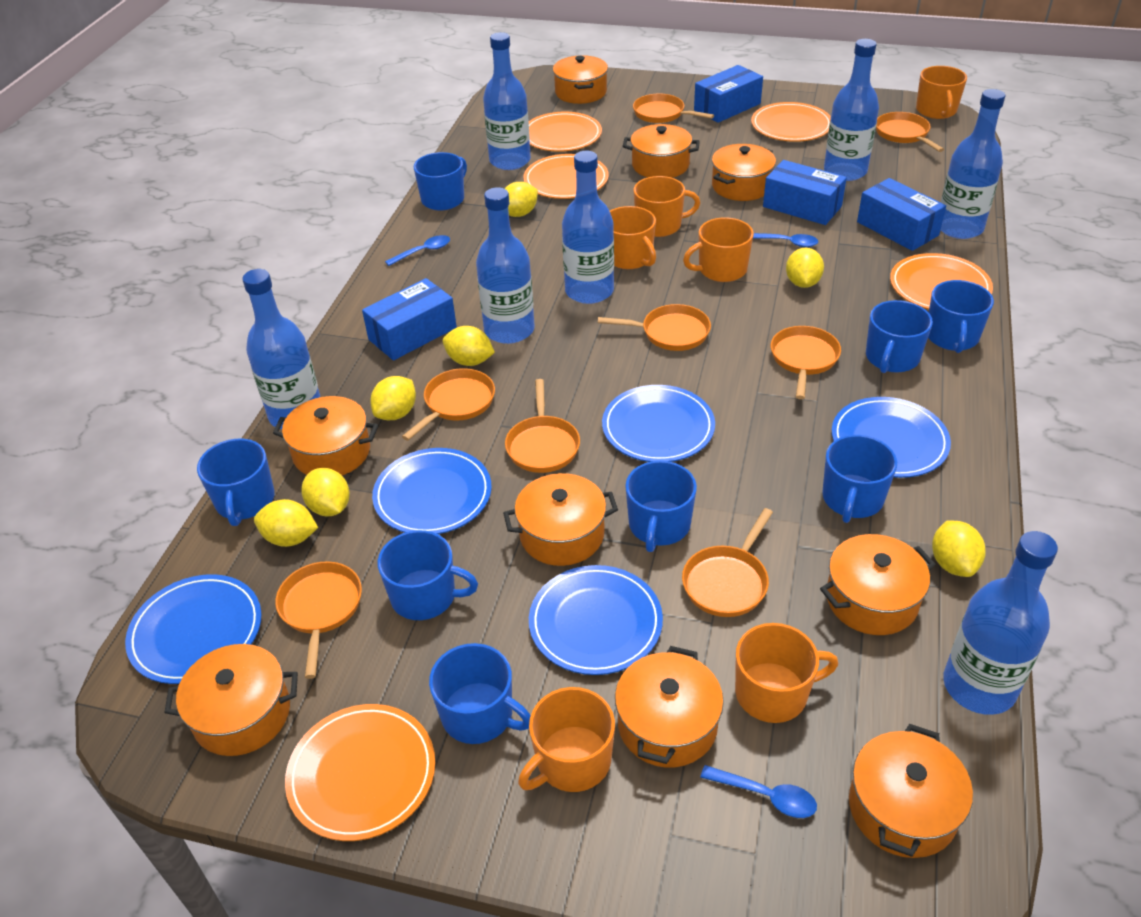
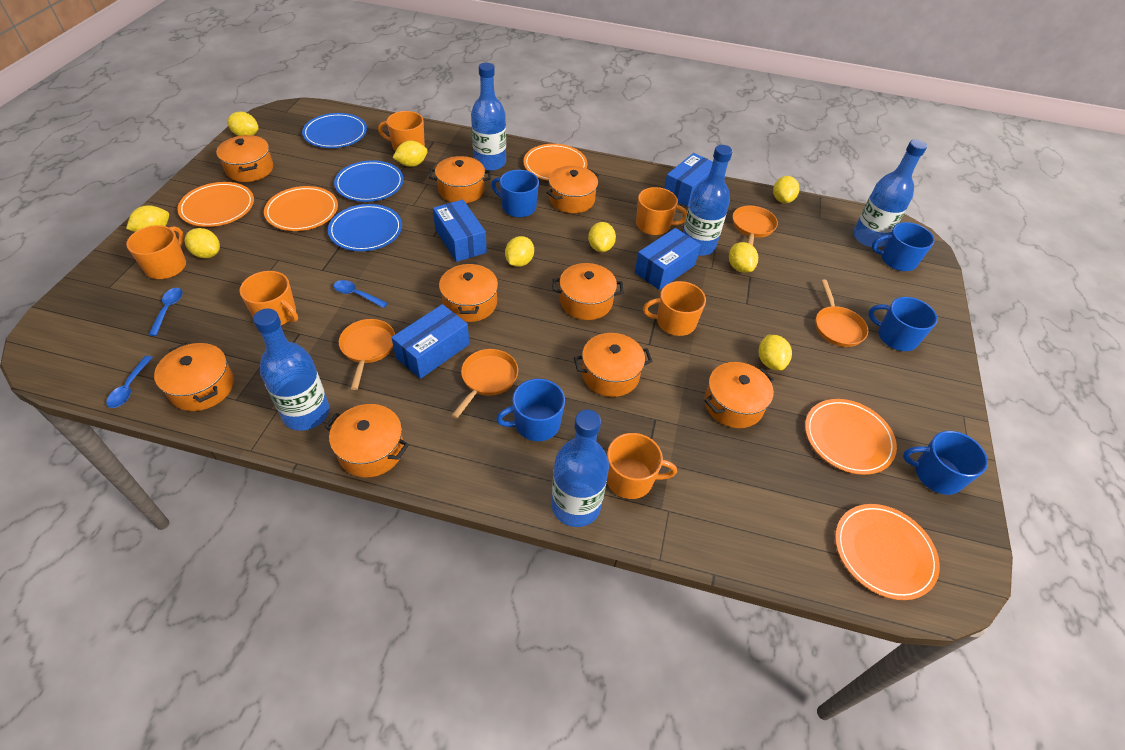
blue bottle: 7 -> 5
blue mug: 8 -> 5
blue plate: 5 -> 3
orange pan: 8 -> 4
yellow lemon: 7 -> 9

